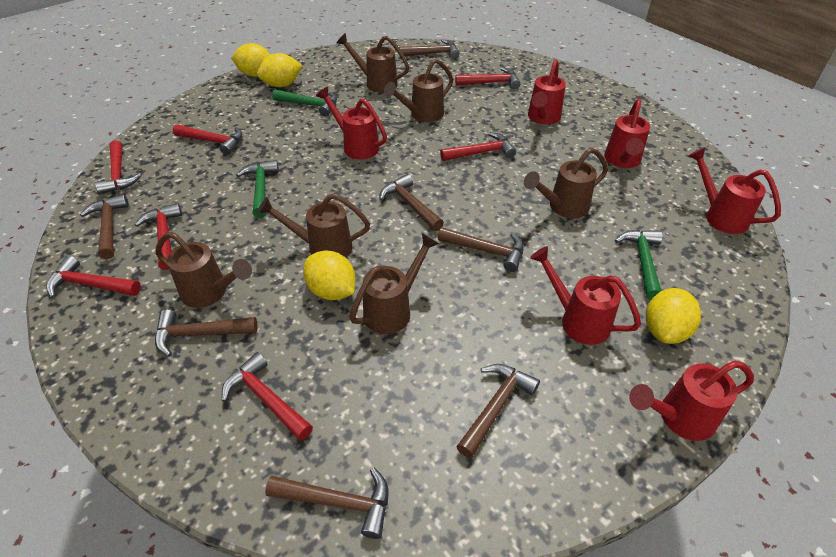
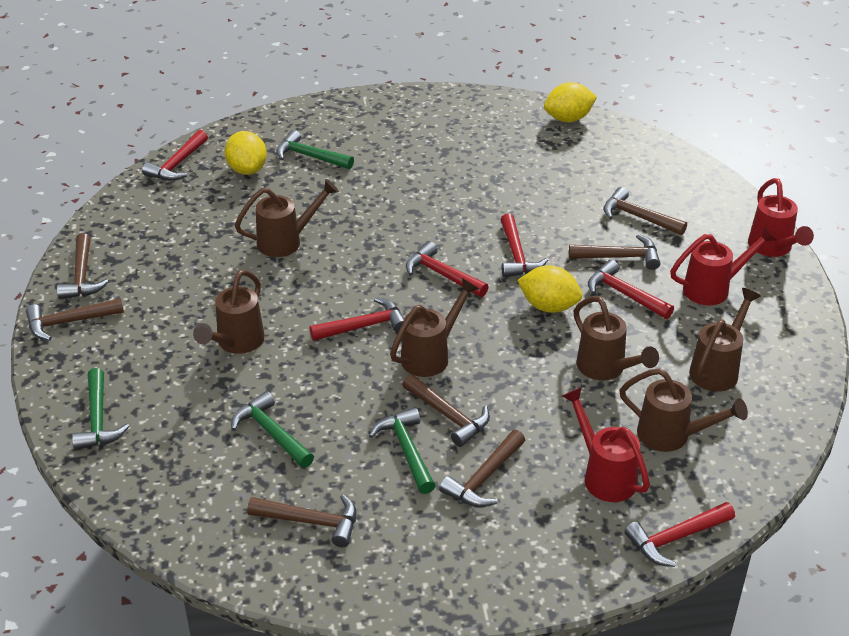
green hammer: 3 -> 4
red hammer: 7 -> 6
red watering can: 6 -> 3
yellow lemon: 4 -> 3

